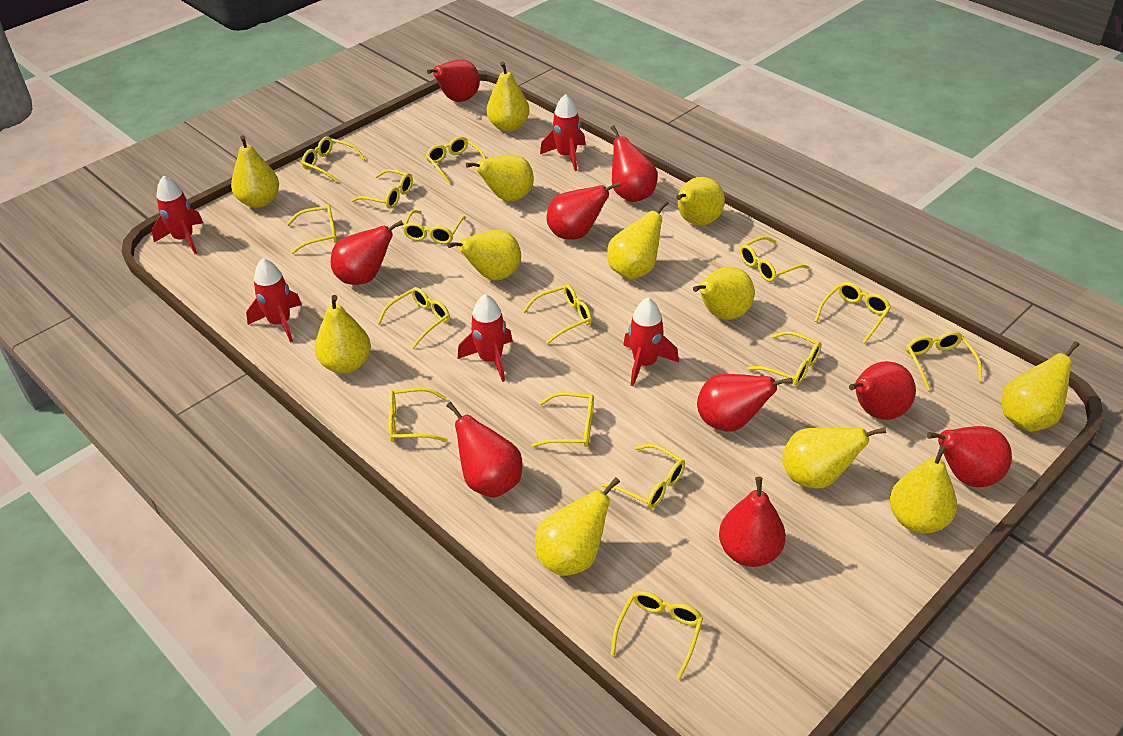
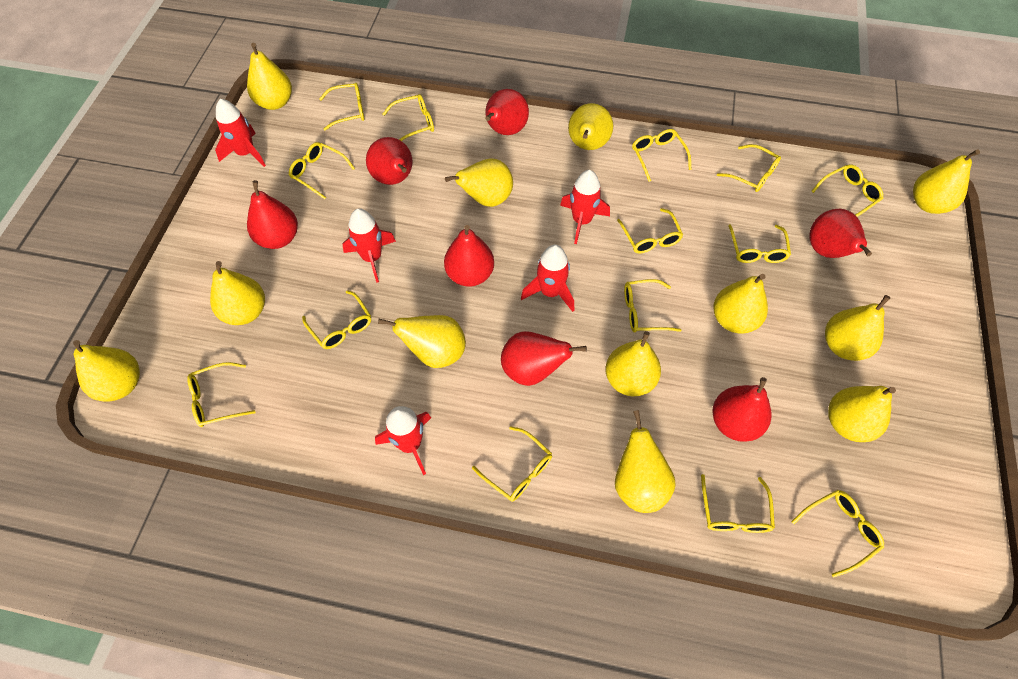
red pear: 9 -> 7
yellow glasses: 15 -> 14

